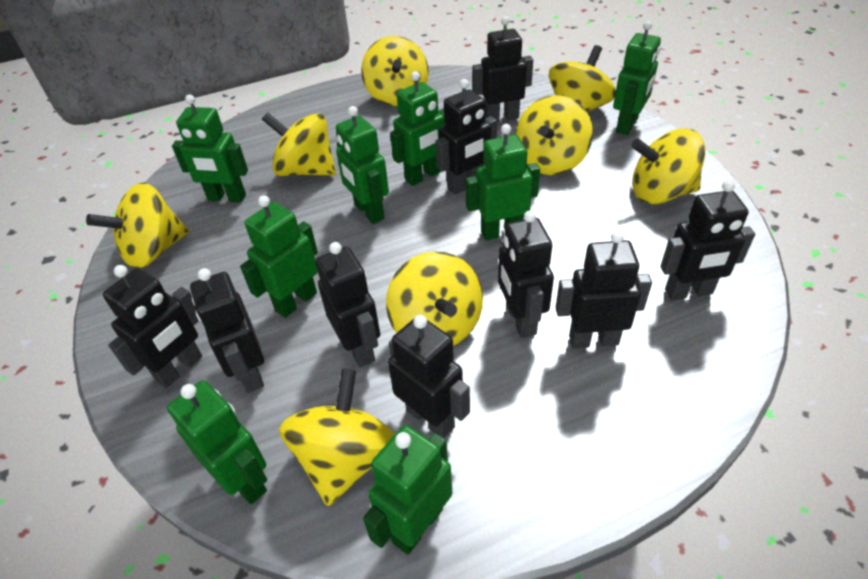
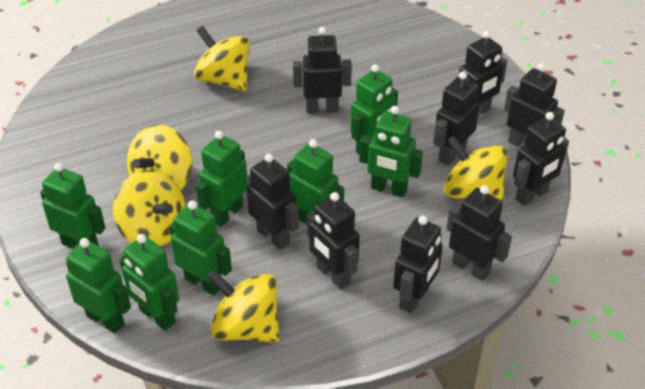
yellow spinning top: 8 -> 5

